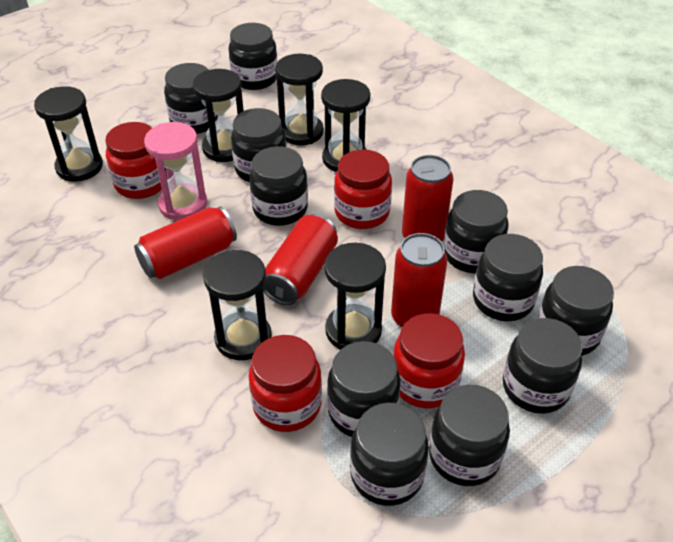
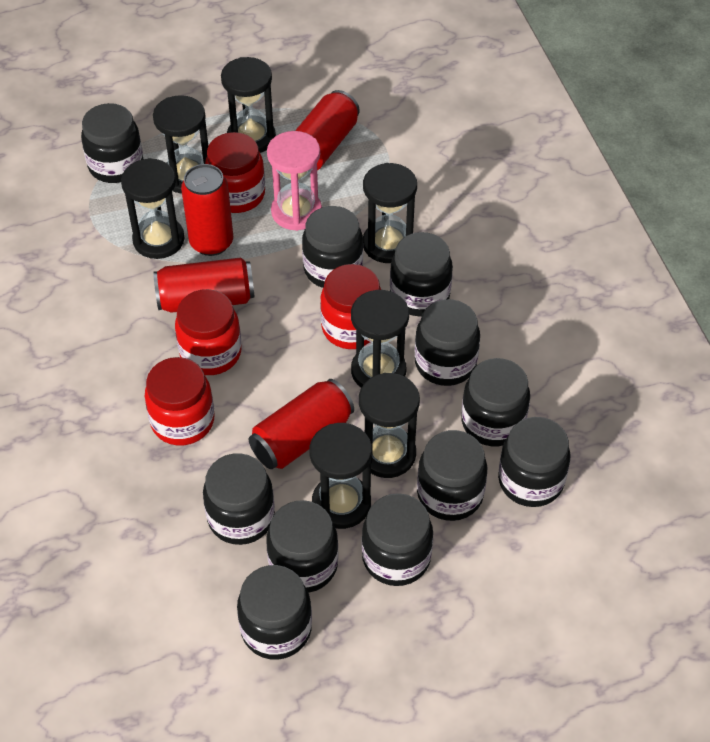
black hourglass: 6 -> 7

